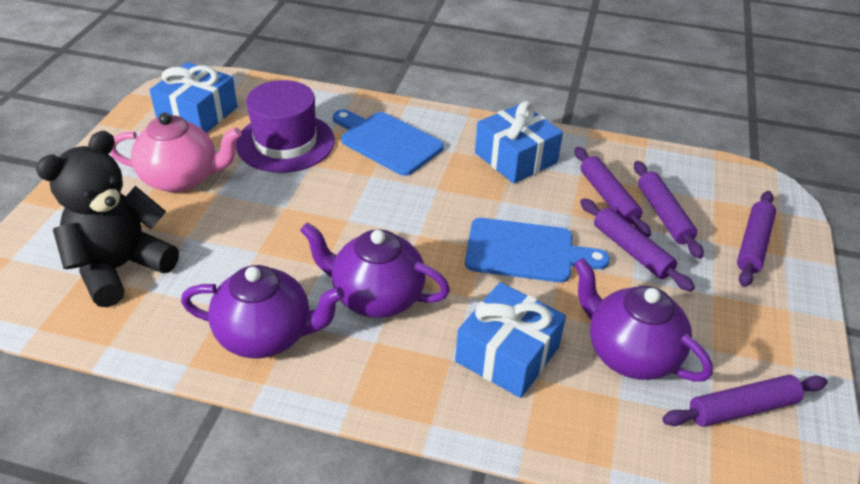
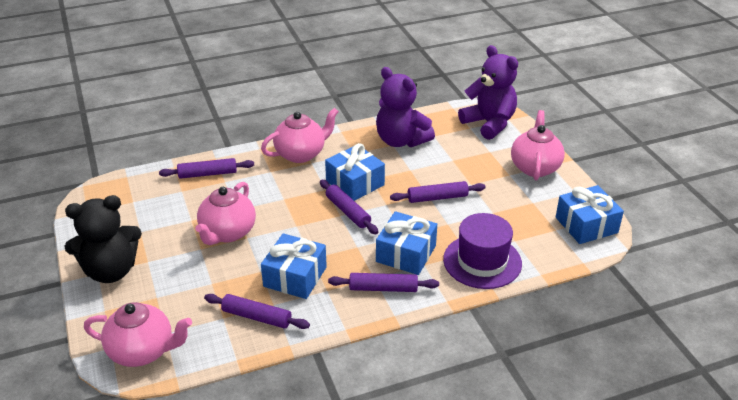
blue cutting board: 2 -> 0
blue gift: 3 -> 4
pink teapot: 1 -> 4
purple teapot: 3 -> 0
purple teddy bear: 0 -> 2

